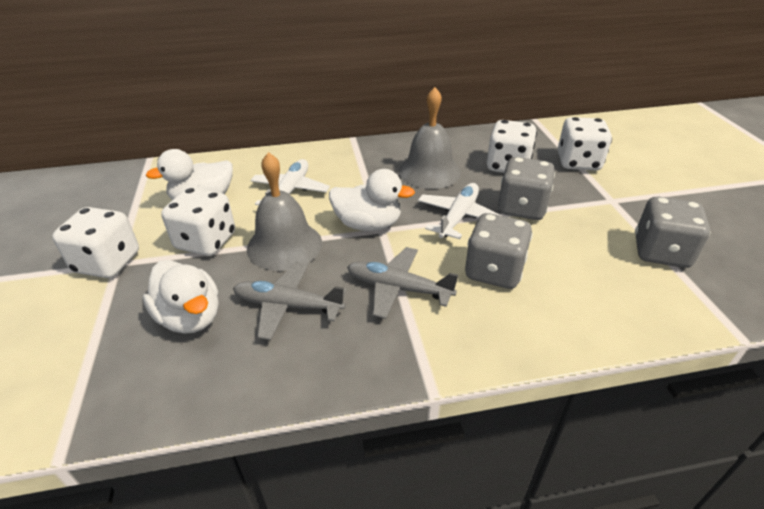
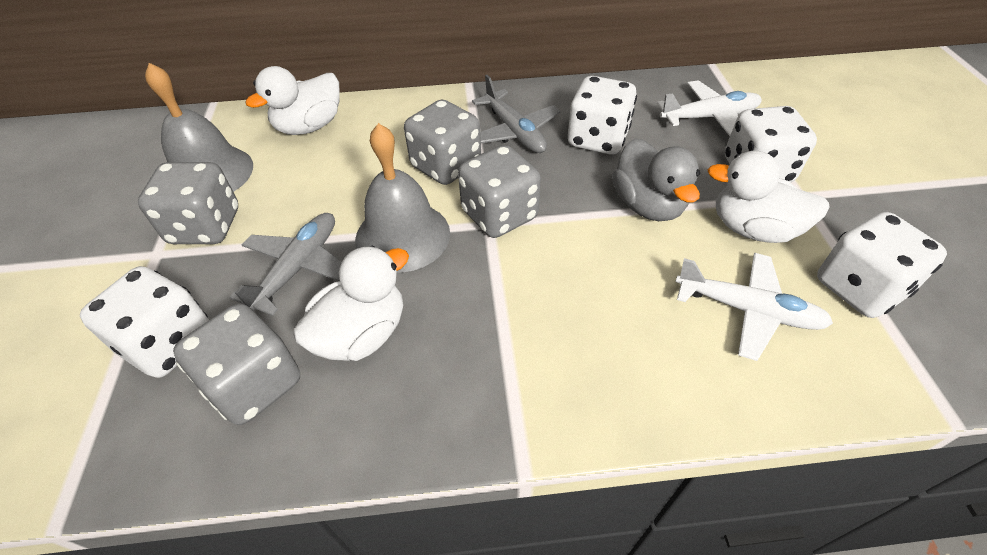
grey dice: 3 -> 4
grey duck: 0 -> 1

